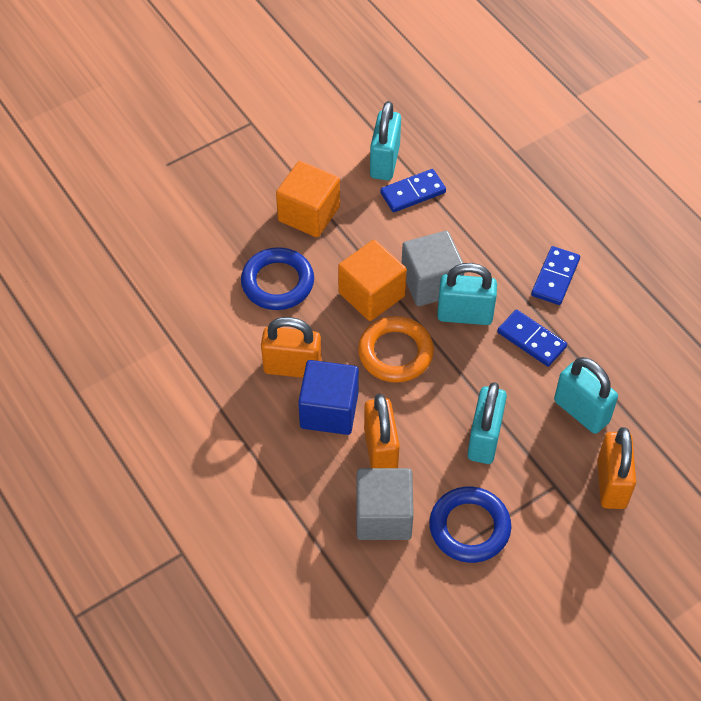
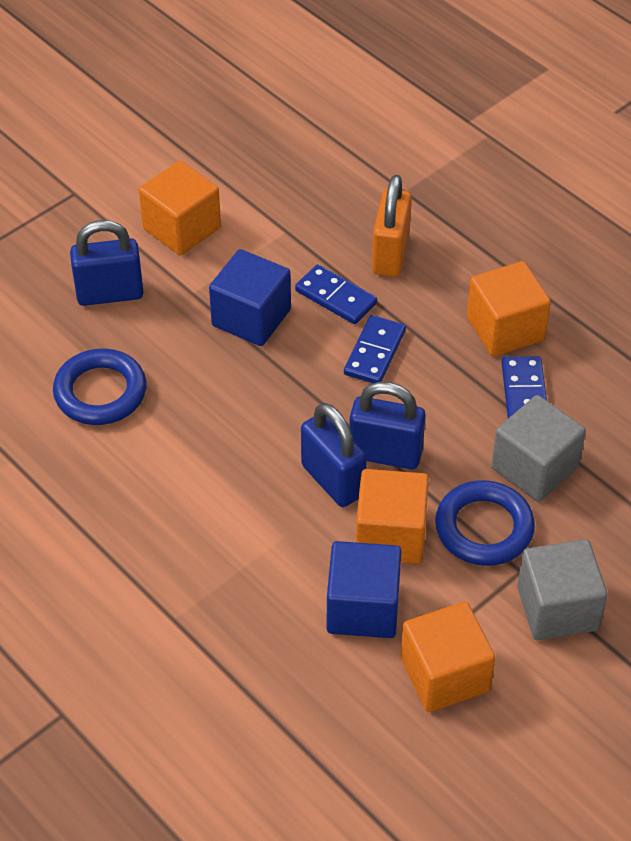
blue cube: 1 -> 2
blue padlock: 0 -> 3
orange cube: 2 -> 4
orange padlock: 3 -> 1
orange ring: 1 -> 0
turquoise padlock: 4 -> 0

